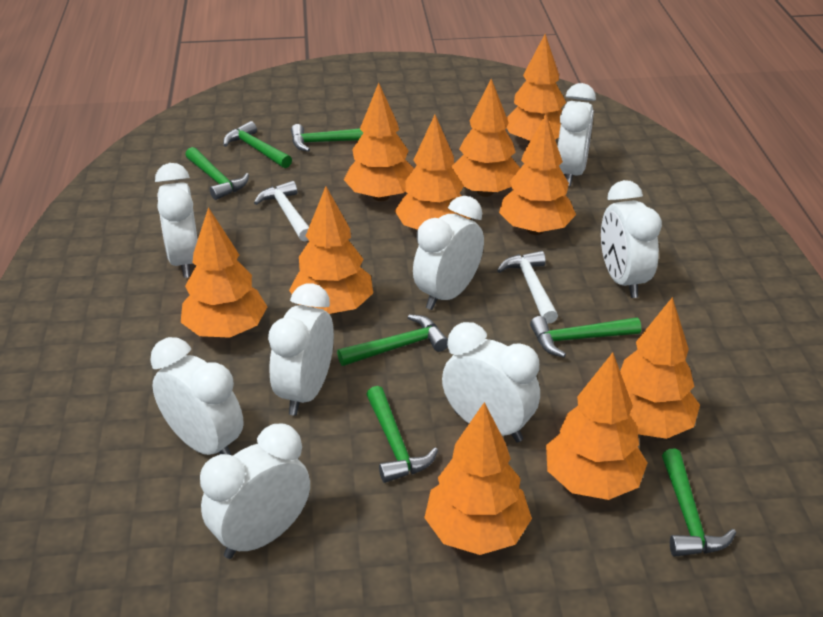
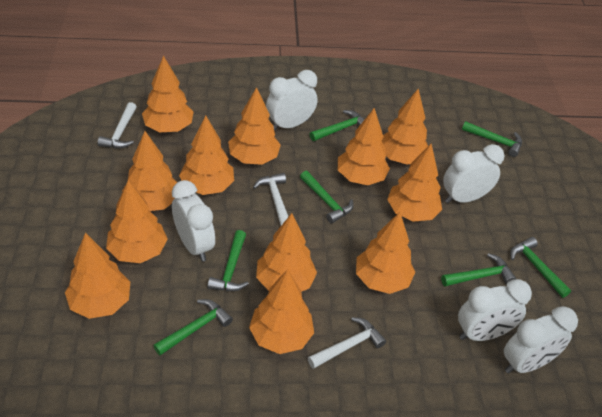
orange tree: 10 -> 12
white clock: 8 -> 5
white hammer: 2 -> 3

